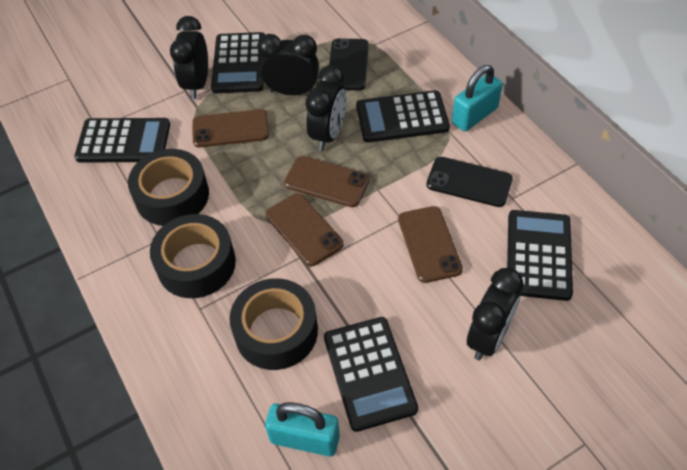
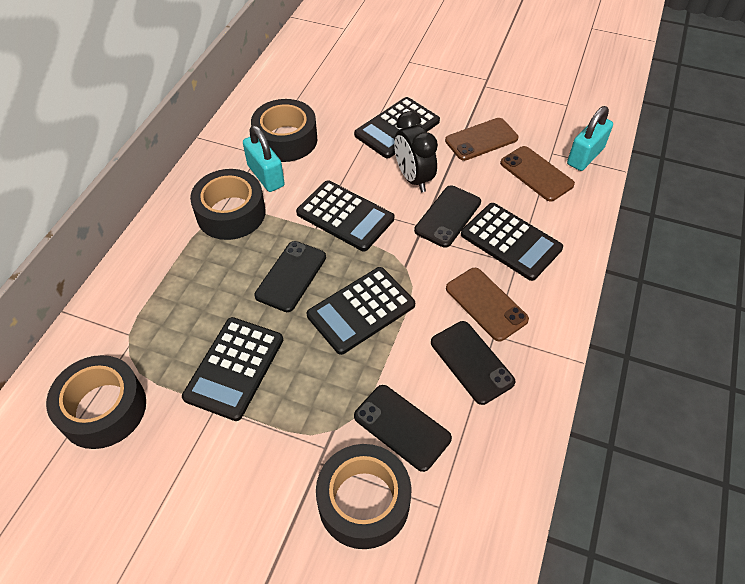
black clock: 4 -> 1
black phone: 2 -> 4
black tape: 3 -> 4
brown phone: 4 -> 3

